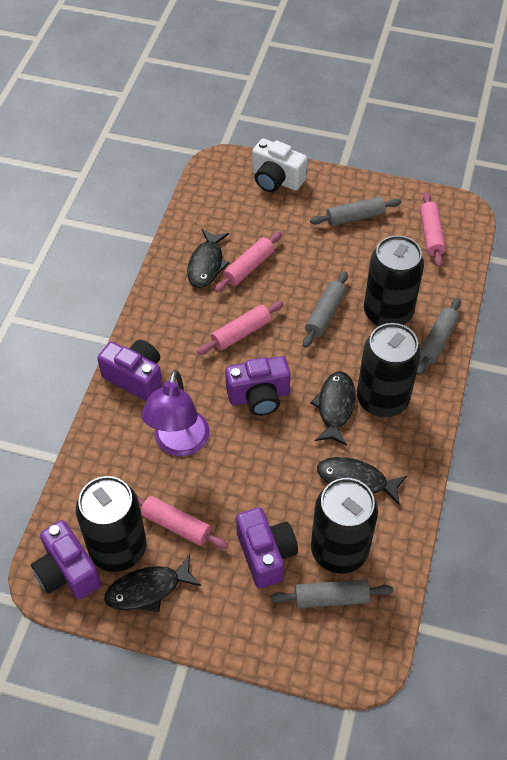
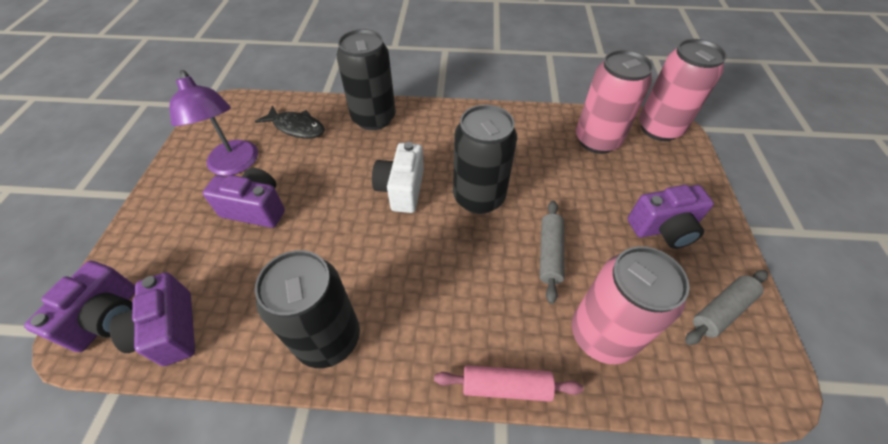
black can: 4 -> 3
black fish: 4 -> 1
grey rolling pin: 4 -> 2
pink can: 0 -> 3
pink rolling pin: 4 -> 1

